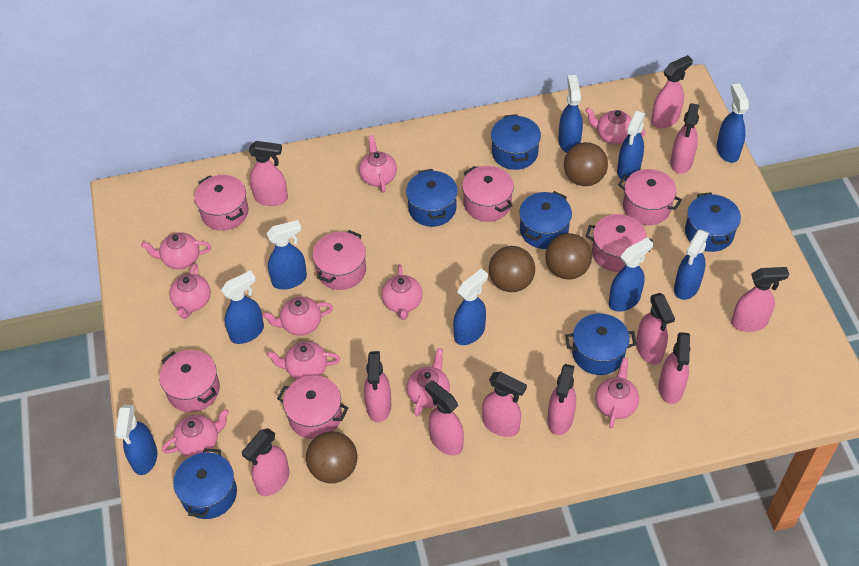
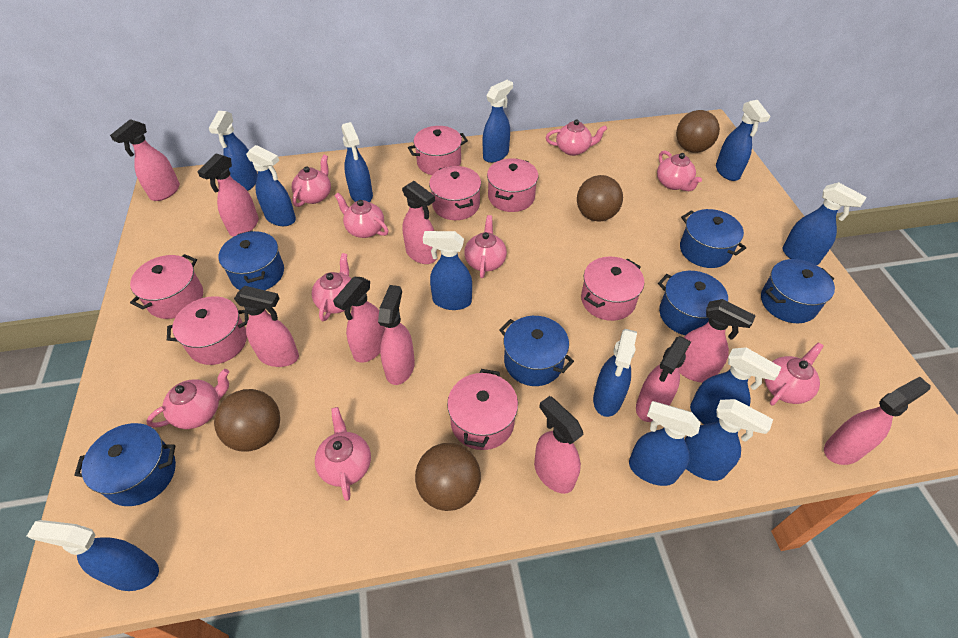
blue spray bottle: 9 -> 12
pink spray bottle: 11 -> 10
pink teapot: 10 -> 9

